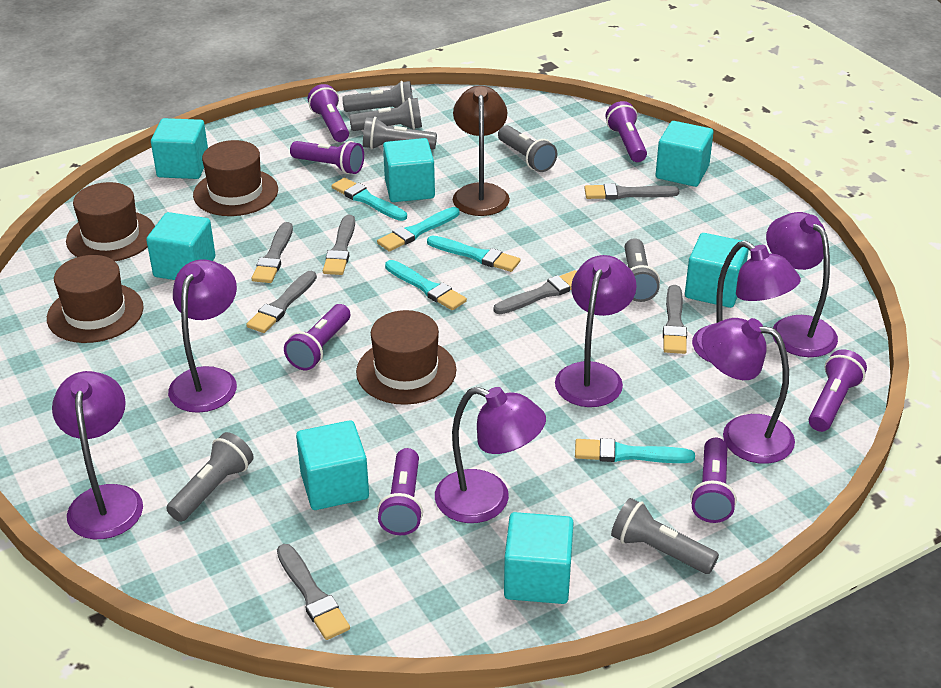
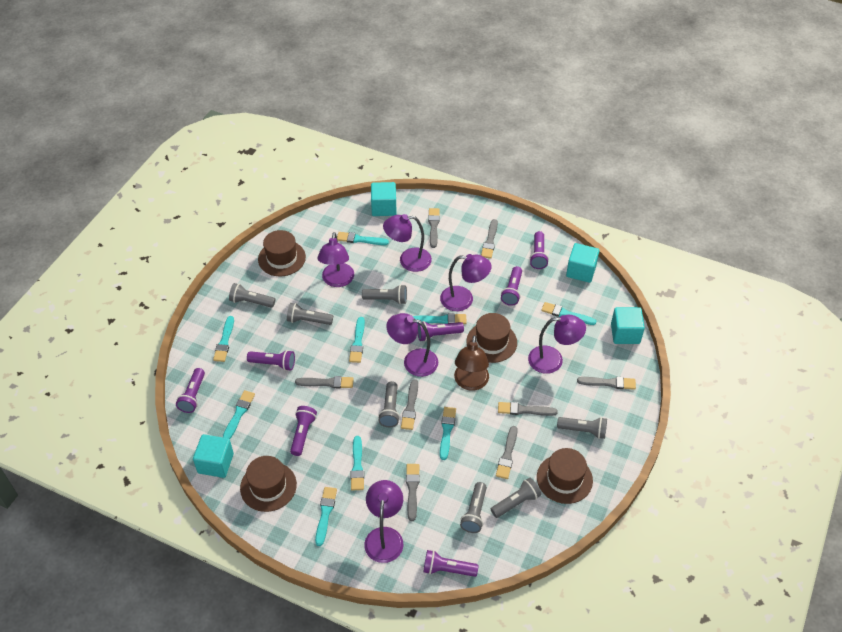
grey brush: 7 -> 8
purple lamp: 7 -> 6
turquoise brush: 5 -> 9
turquoise cube: 7 -> 4

